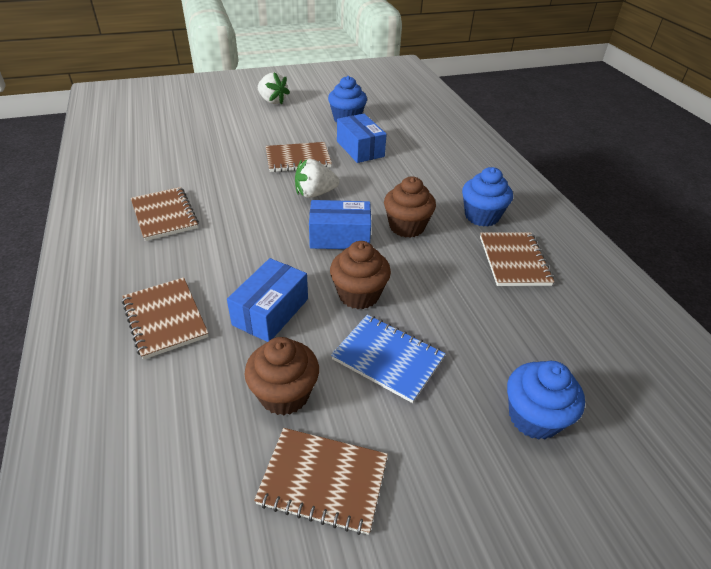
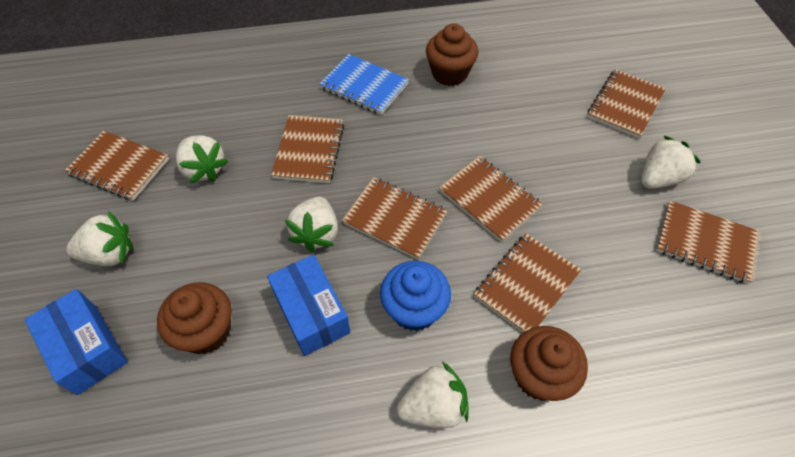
blue box: 3 -> 2
blue cupcake: 3 -> 1
brown notebook: 5 -> 7
white strawberry: 2 -> 5

